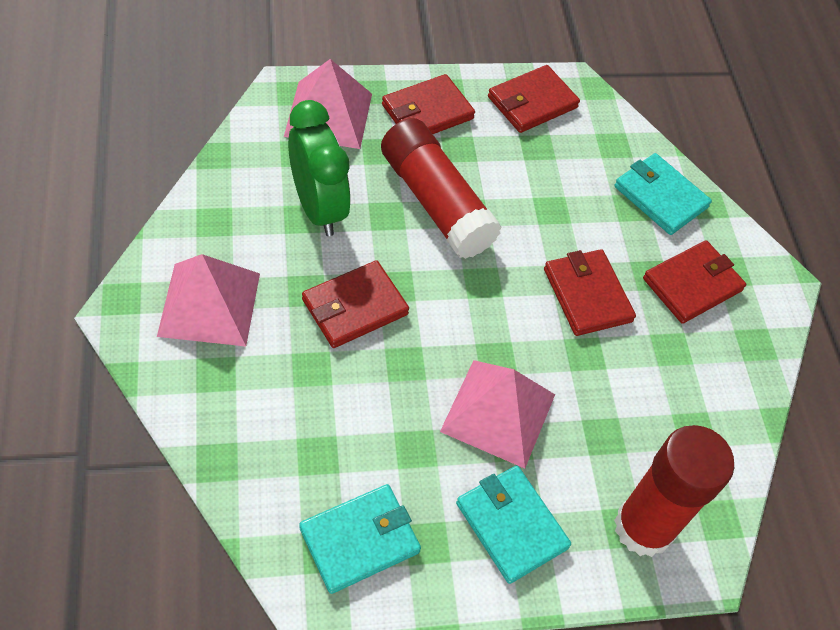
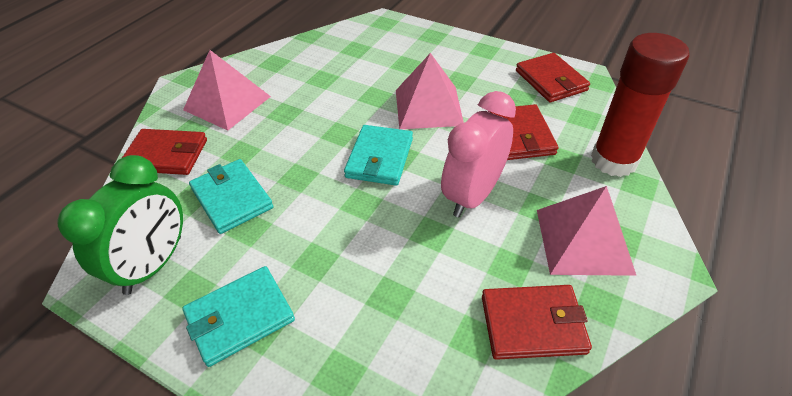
pink clock: 0 -> 1
red glue stick: 2 -> 1
red wallet: 5 -> 4

